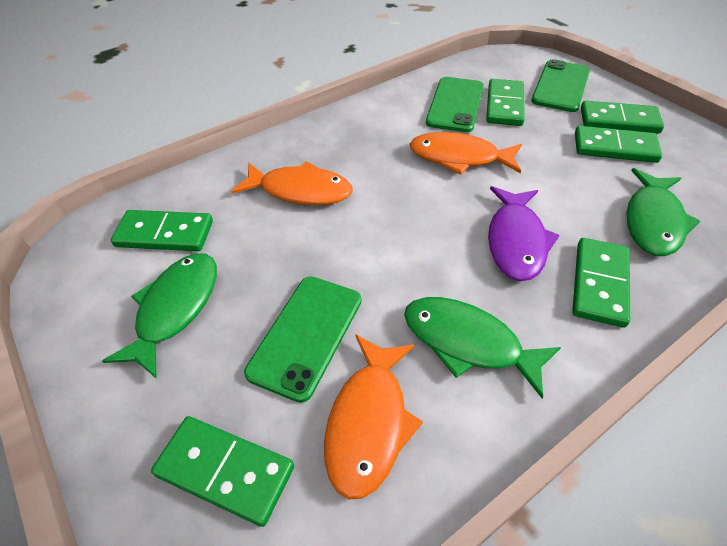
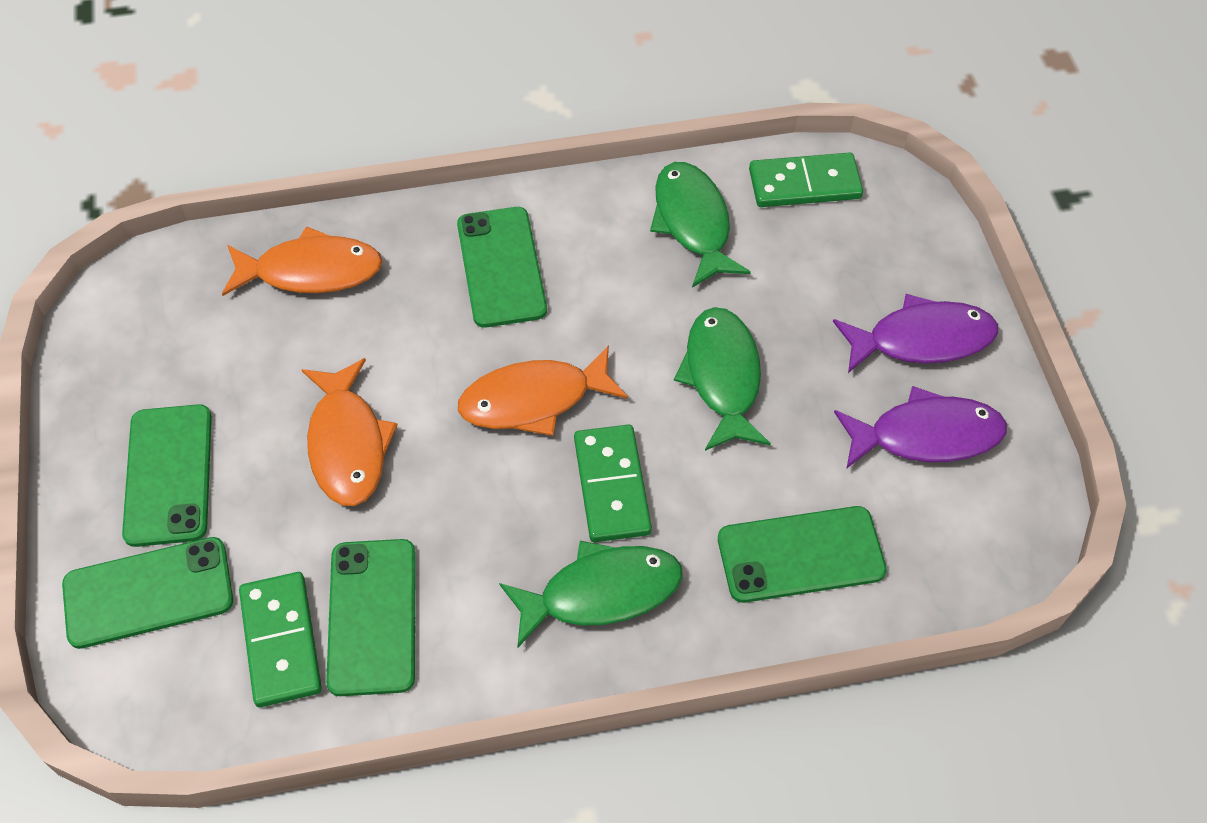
green domino: 6 -> 3
green phone: 3 -> 5
purple fish: 1 -> 2

